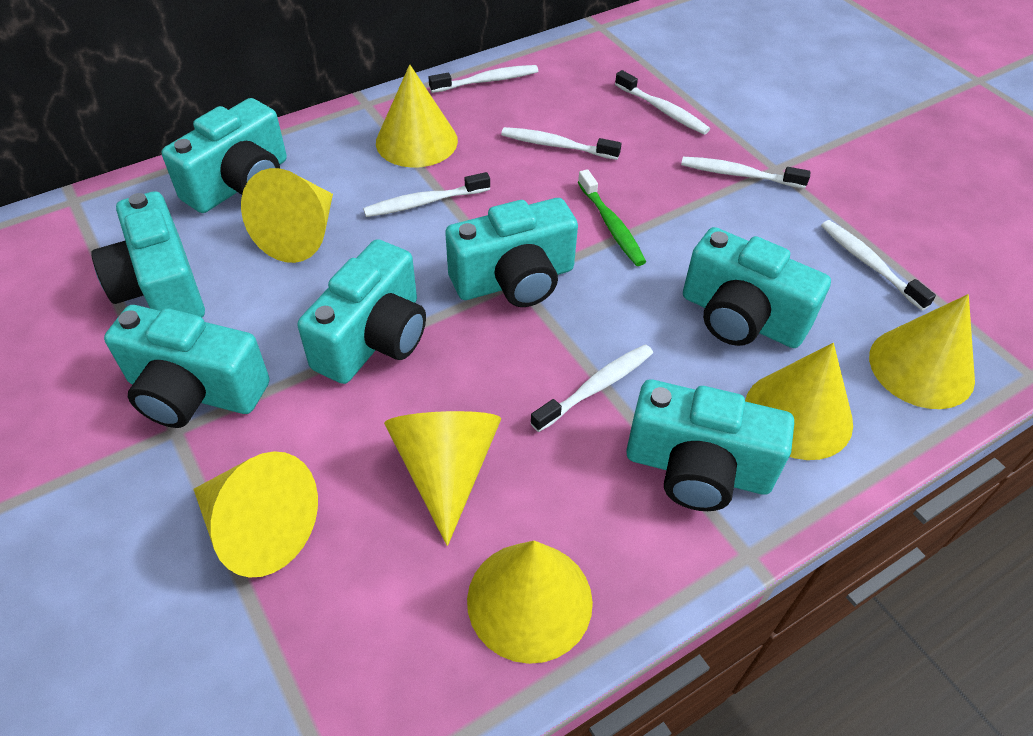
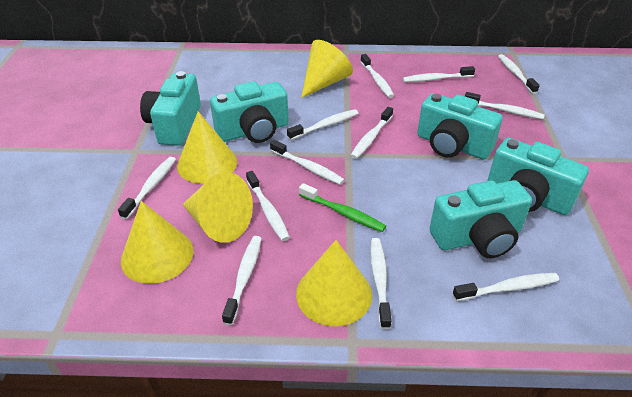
turquoise camera: 7 -> 5
white toothbrush: 7 -> 12
yellow cone: 7 -> 5

